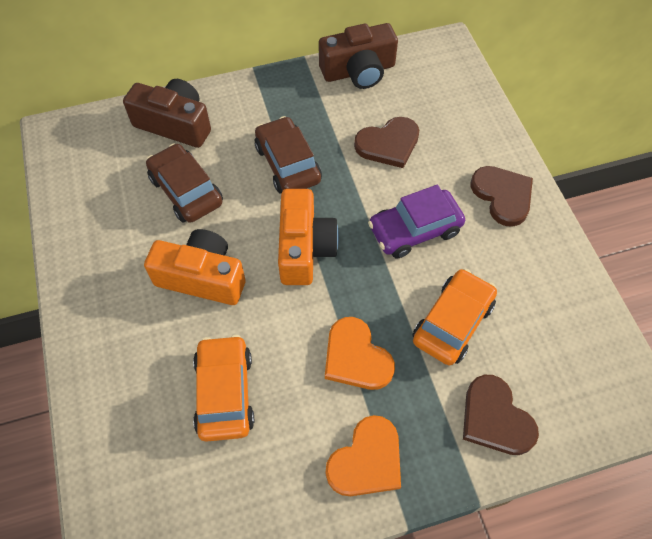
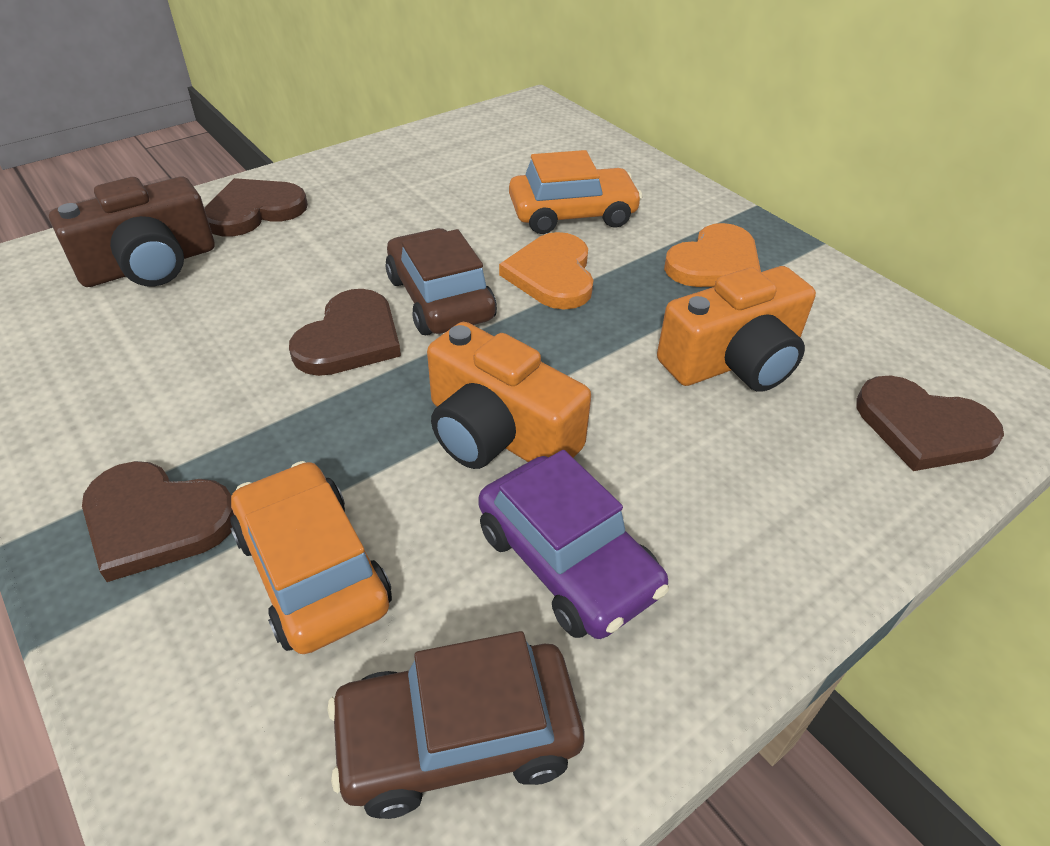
brown camera: 2 -> 1
brown heart: 3 -> 4

